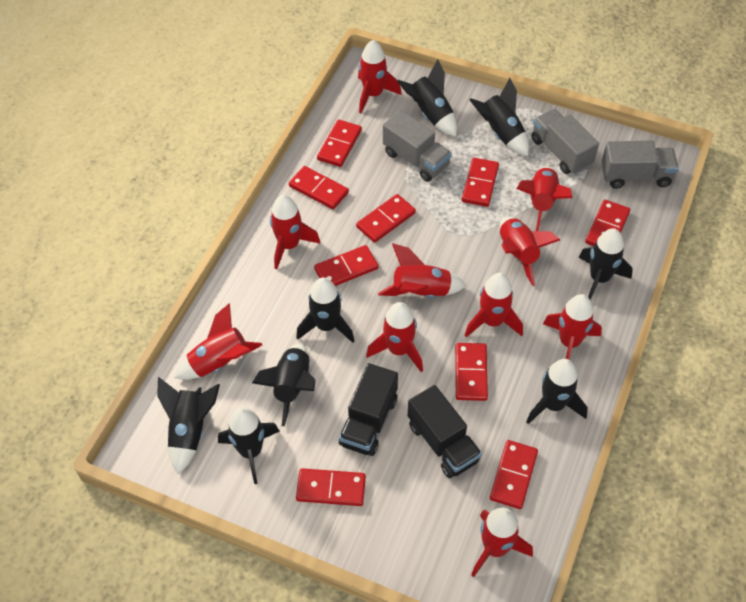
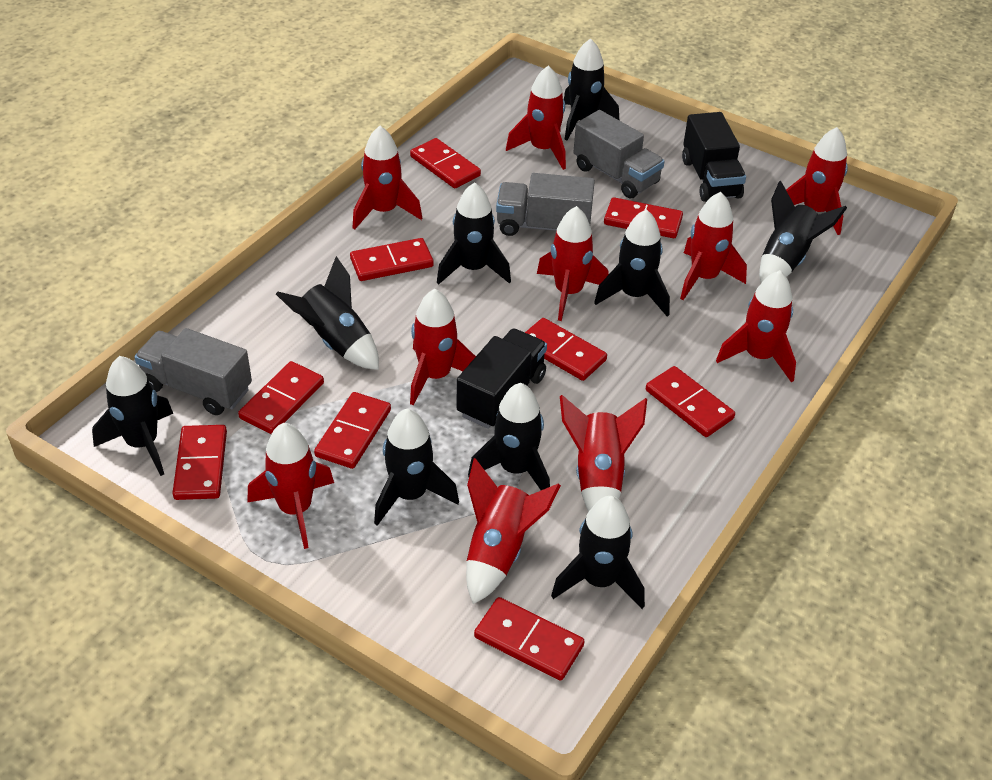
black rocket: 8 -> 9

